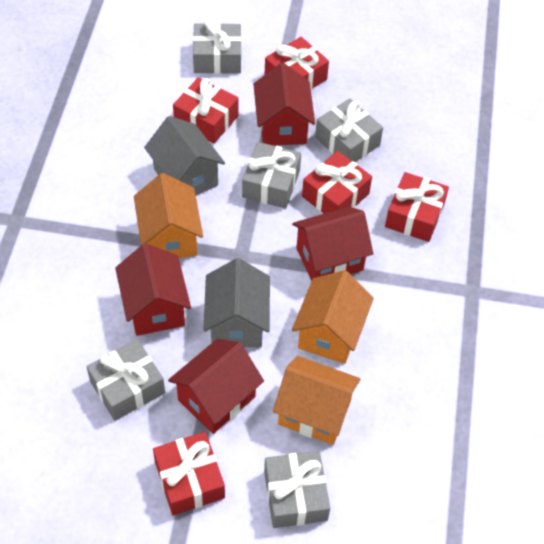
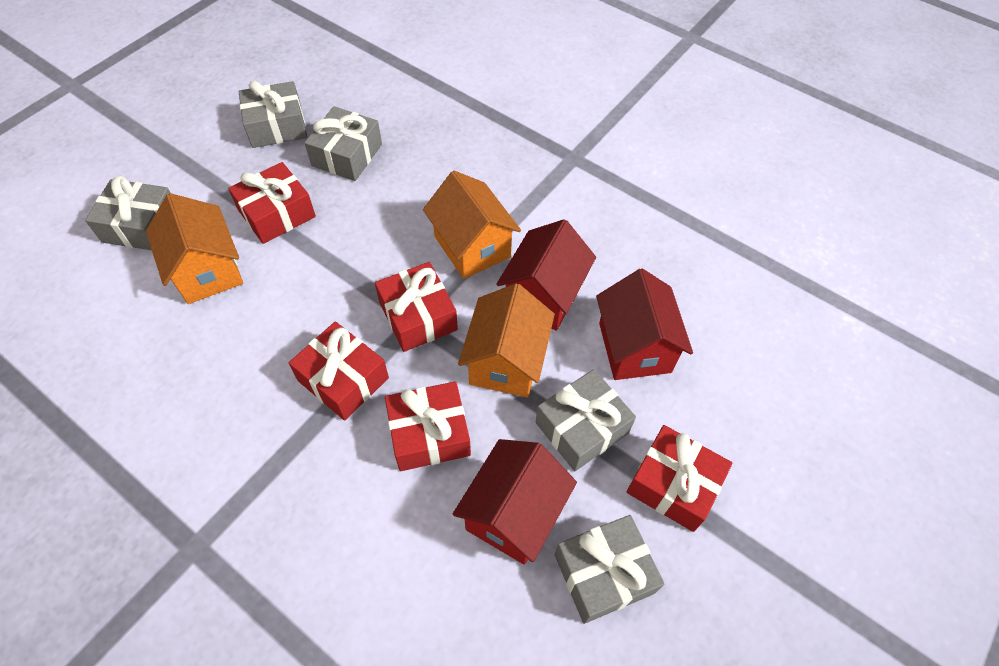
grey house: 2 -> 0
red house: 4 -> 3

